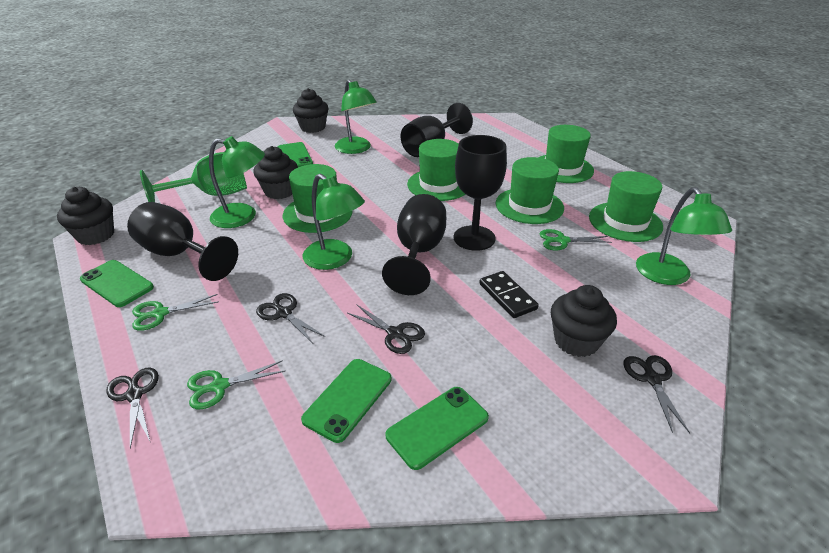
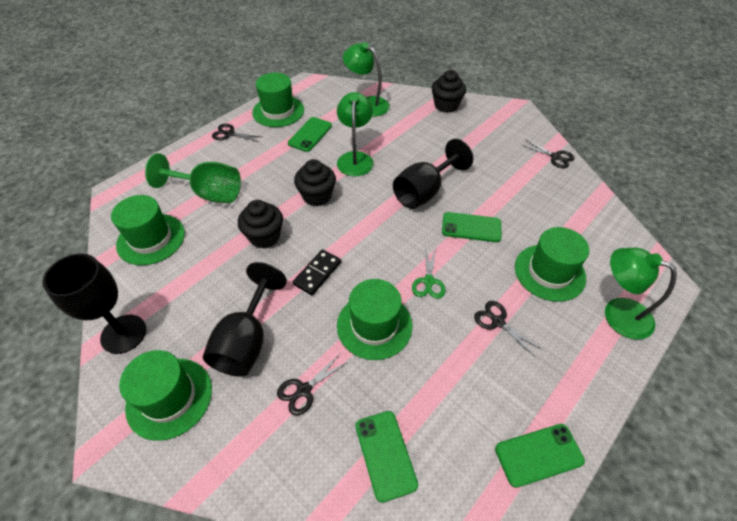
black cupcake: 4 -> 3
black goblet: 4 -> 3
green lamp: 4 -> 3
green scissors: 3 -> 1

